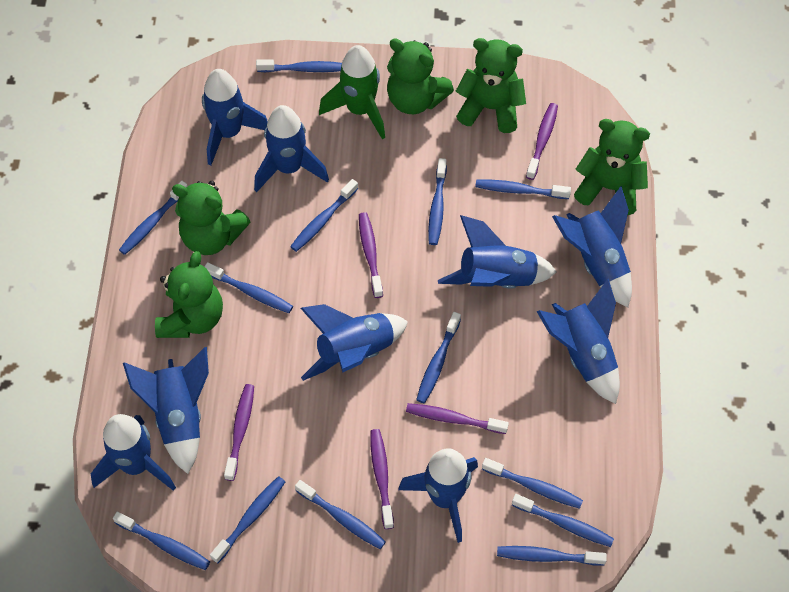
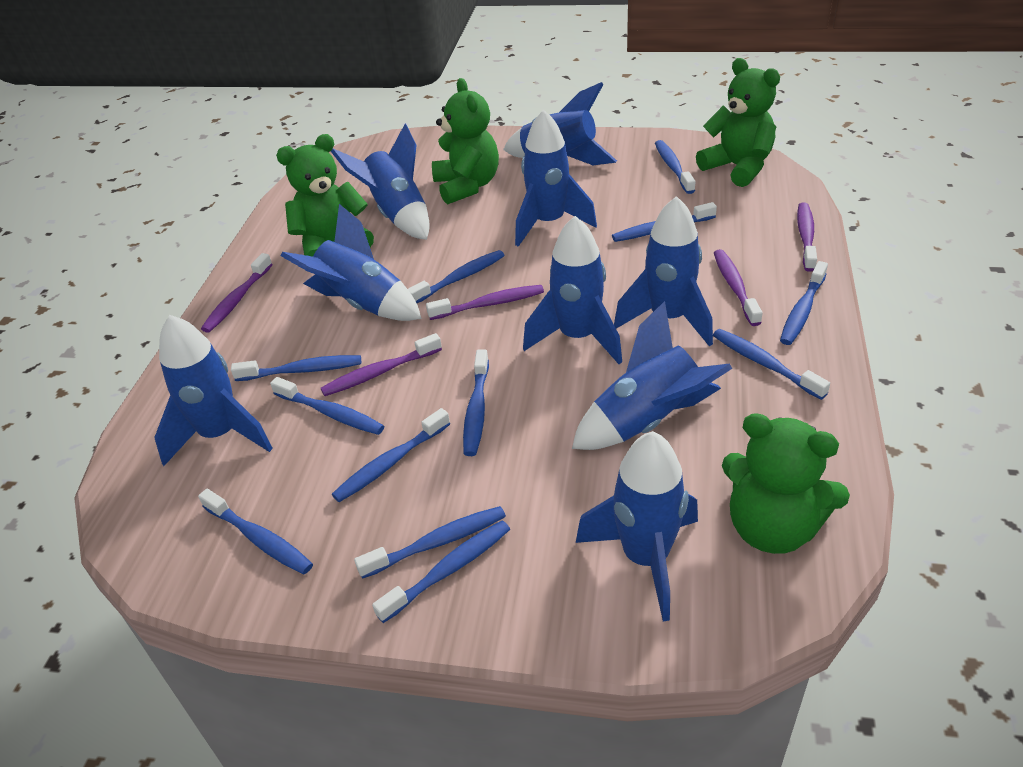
blue toothbrush: 13 -> 12
green rocket: 1 -> 0
green teddy bear: 5 -> 4

